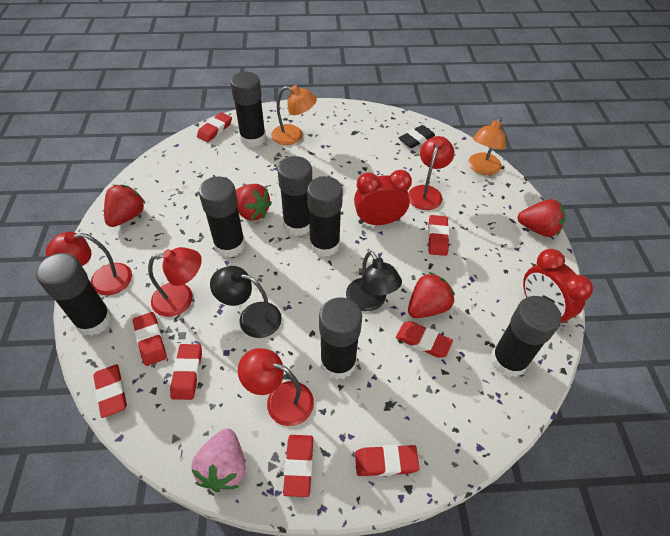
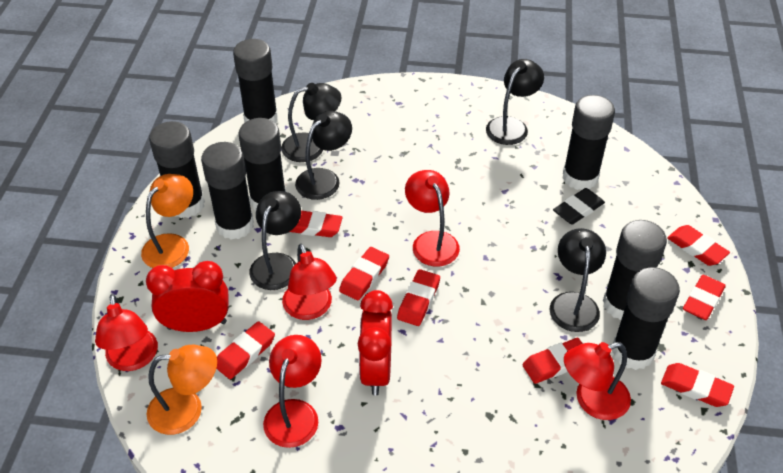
black lamp: 2 -> 5
pink strawberry: 1 -> 0
red lamp: 4 -> 5
red strawberry: 4 -> 0

